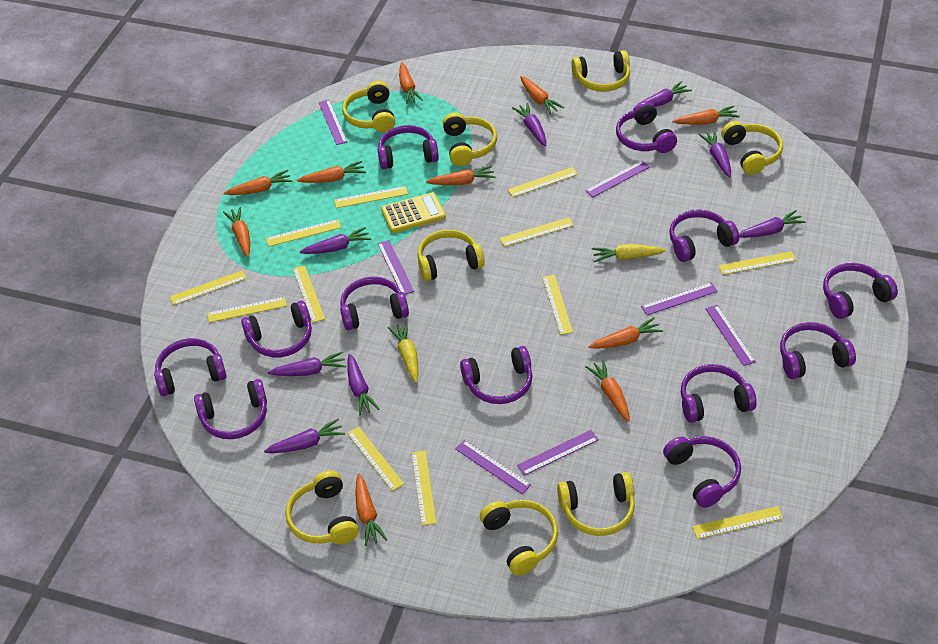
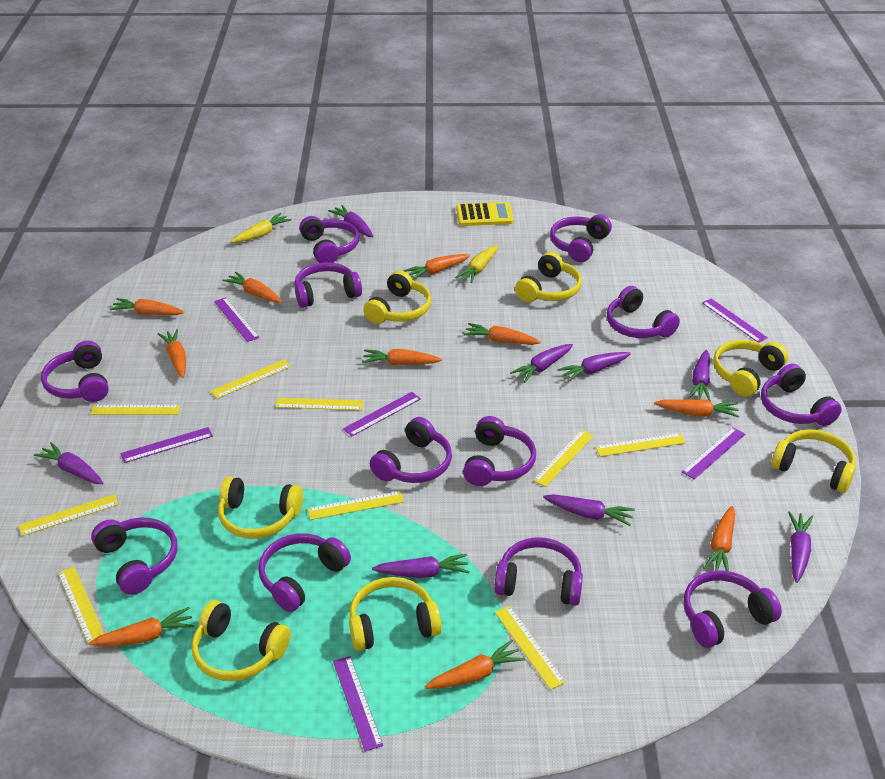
purple ruler: 7 -> 6
yellow headphones: 8 -> 7
yellow ruler: 12 -> 9

